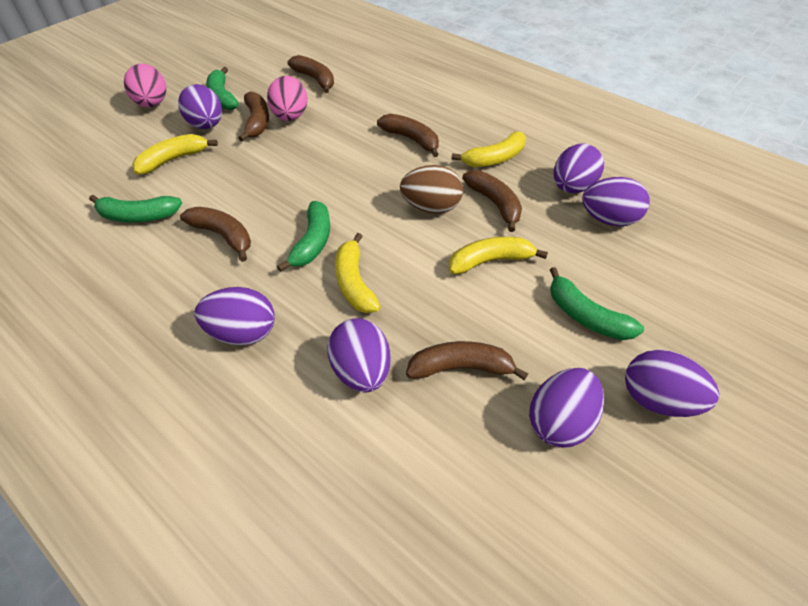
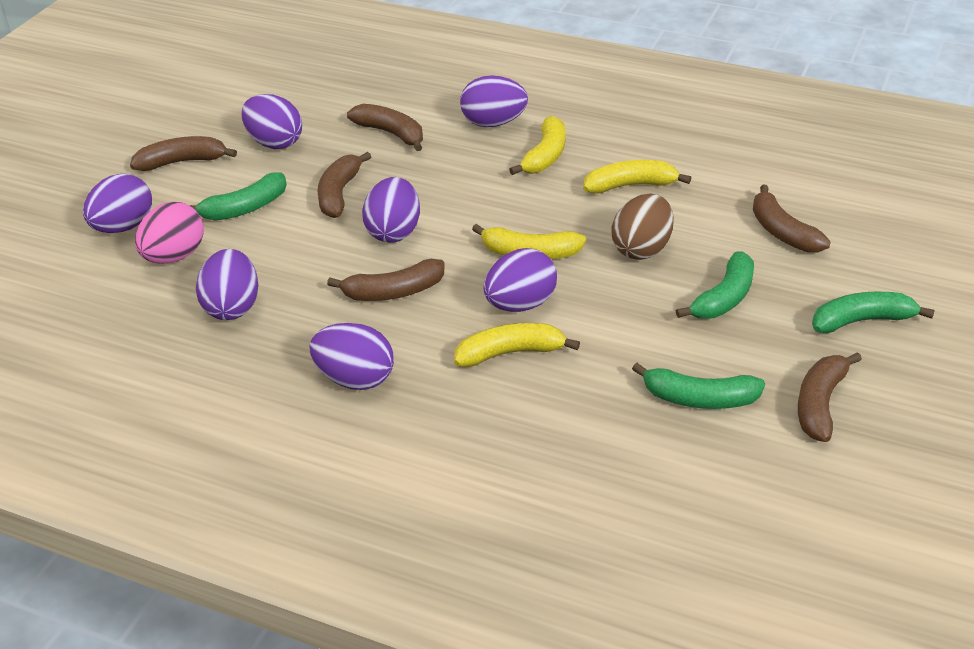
pink egg: 2 -> 1

